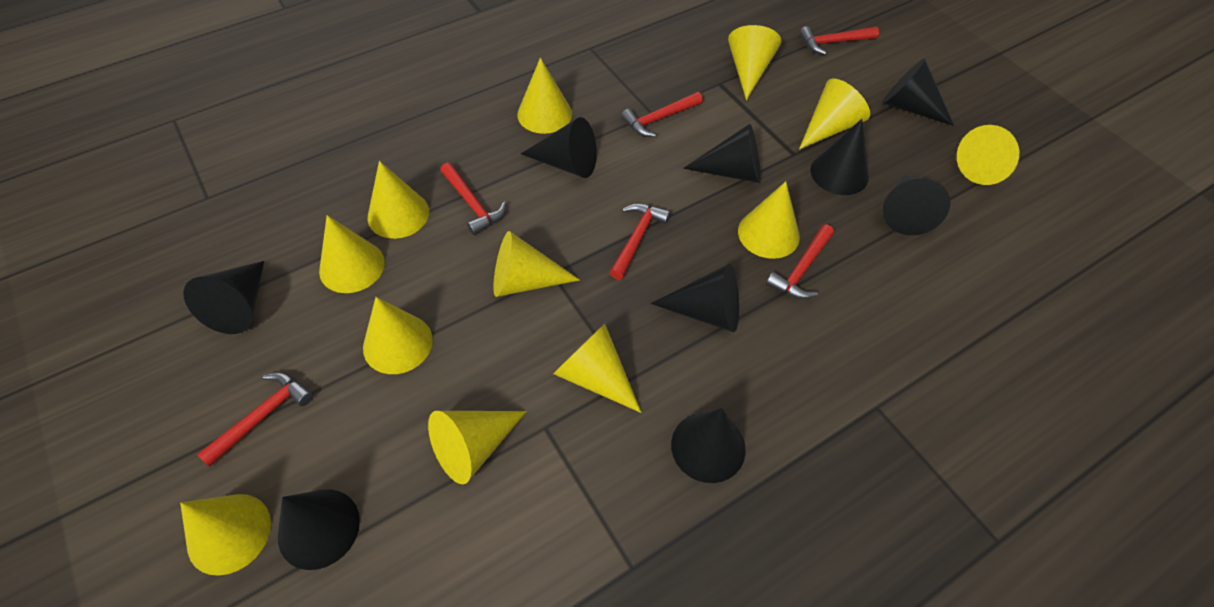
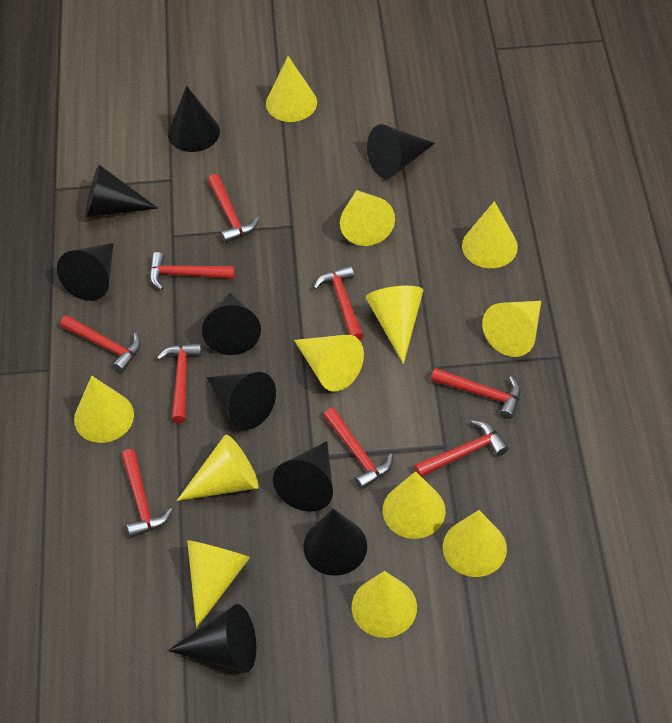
red hammer: 6 -> 9

